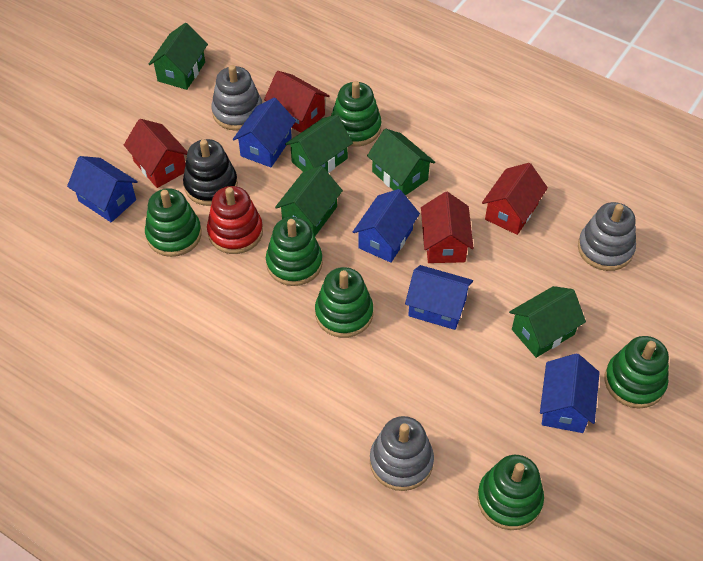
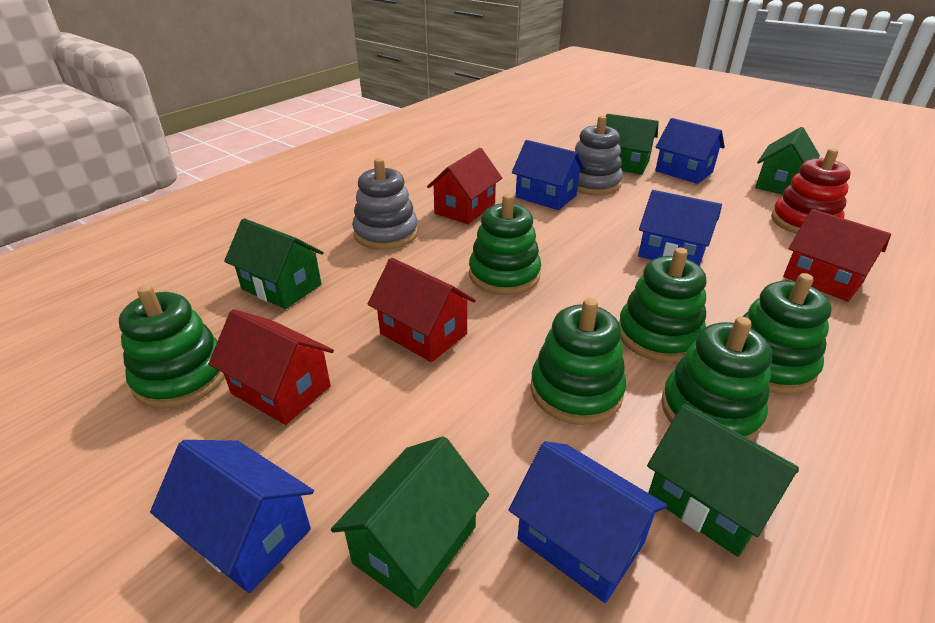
black stacking toy: 1 -> 0
grey stacking toy: 3 -> 2

